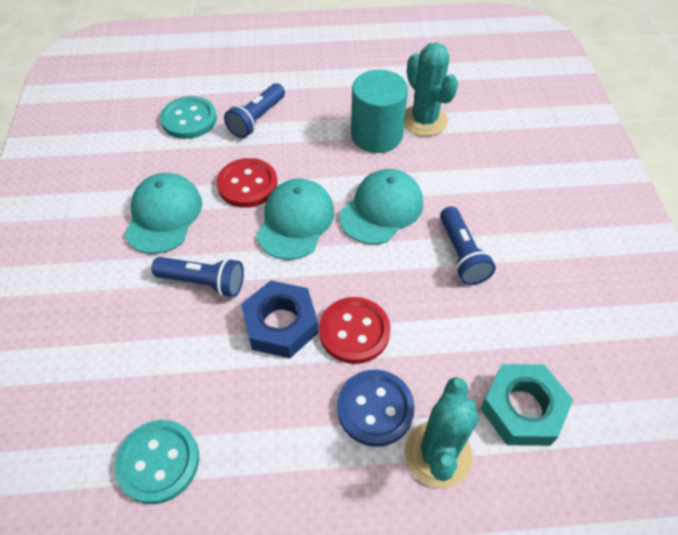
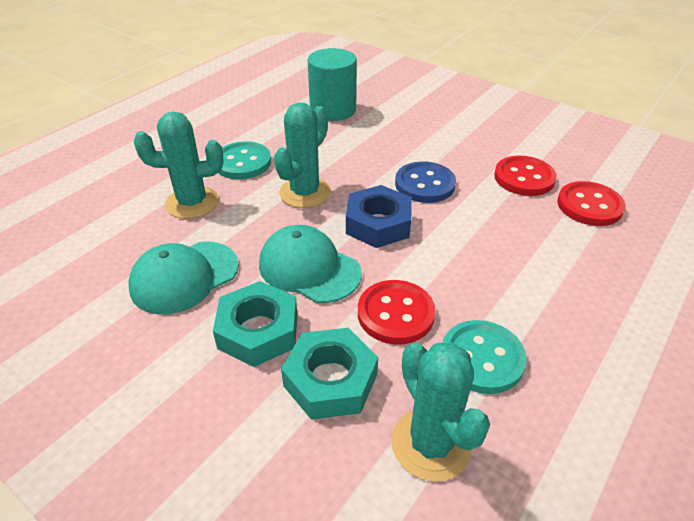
blue flashlight: 3 -> 0
red button: 2 -> 3
turquoise cactus: 2 -> 3
turquoise cap: 3 -> 2
turquoise nut: 1 -> 2

